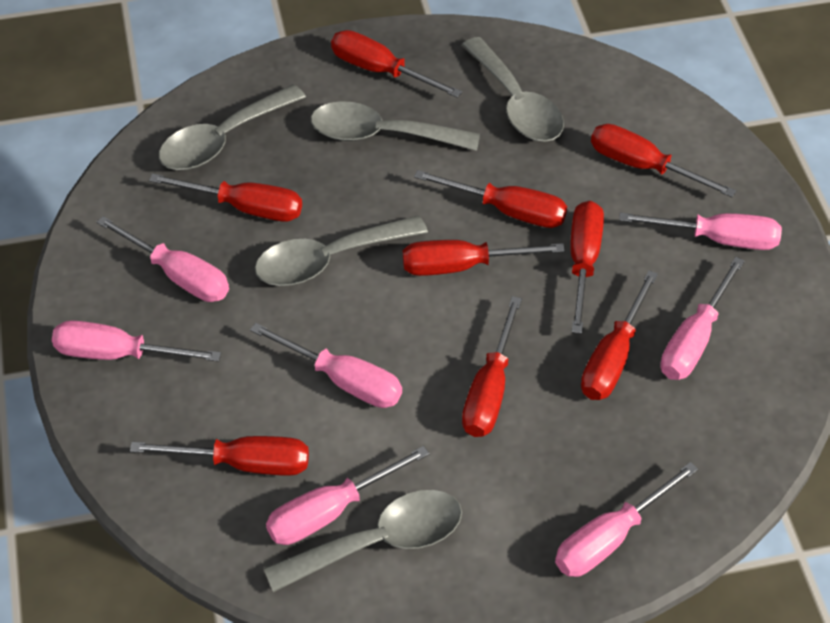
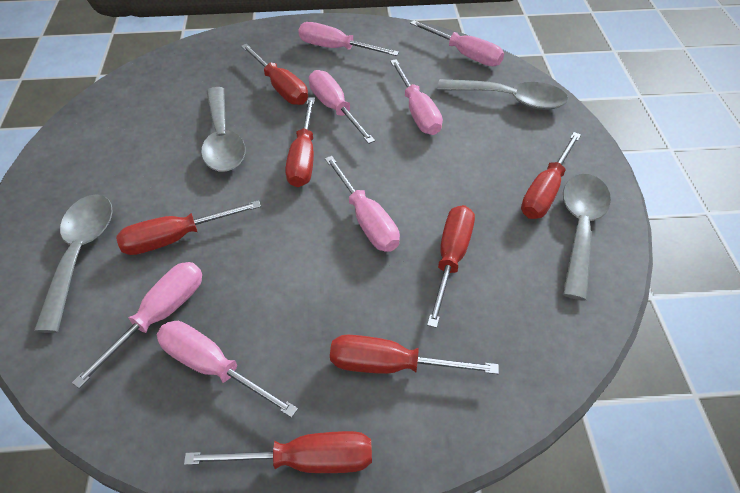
grey spoon: 5 -> 4
red screwdriver: 9 -> 7

